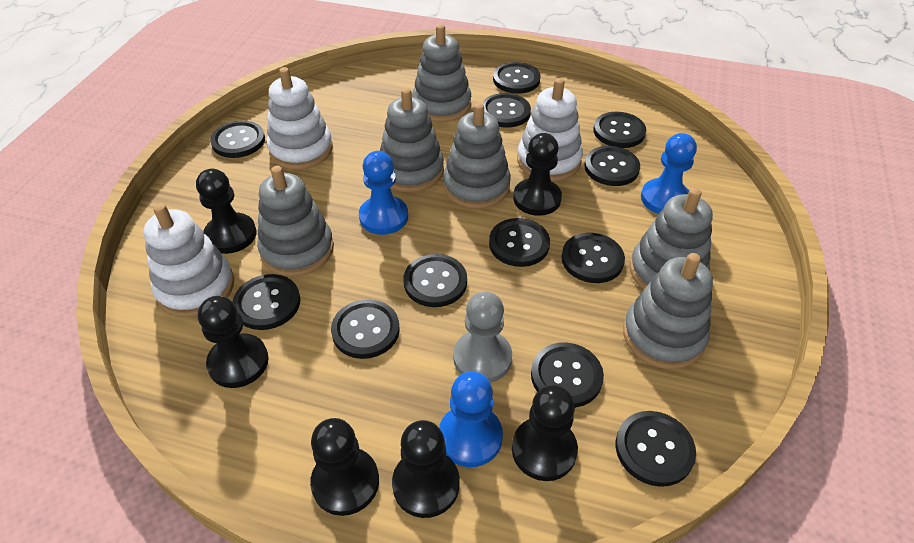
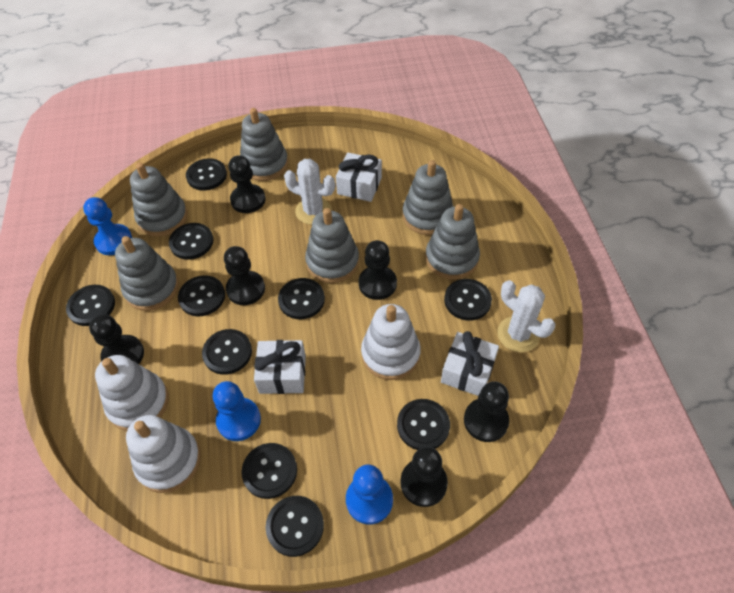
black button: 12 -> 10
grey pawn: 1 -> 0
white cactus: 0 -> 2
white gift: 0 -> 3

